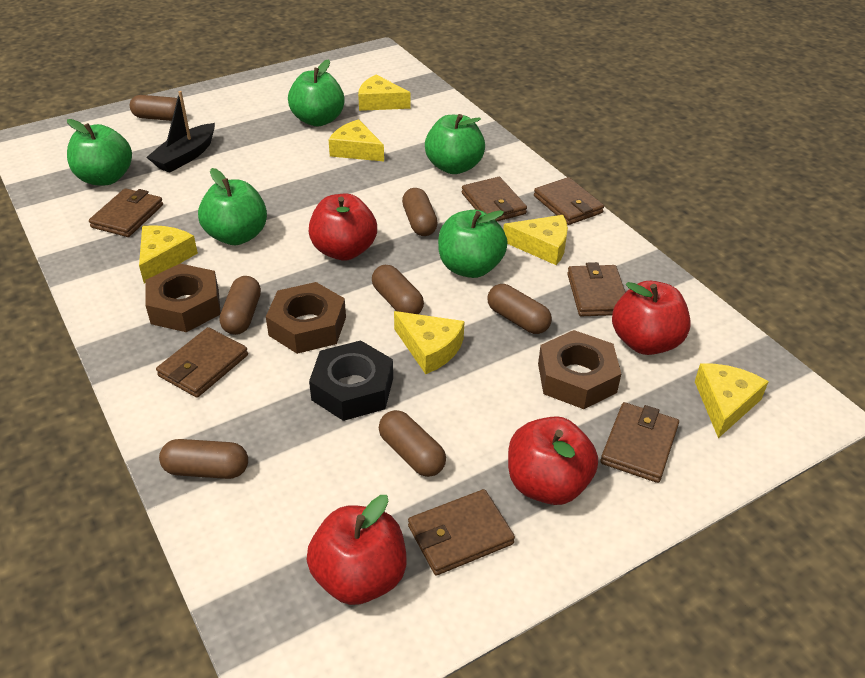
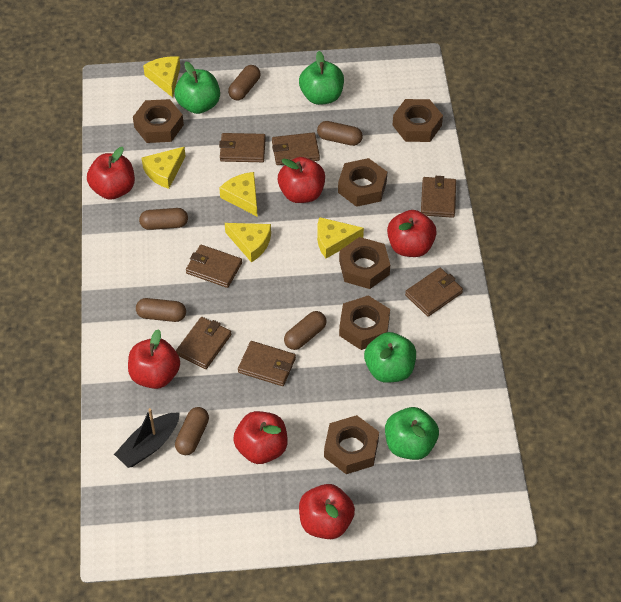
black nut: 1 -> 0
brown capsule: 7 -> 6
brown nut: 3 -> 6
green apple: 5 -> 4
red apple: 4 -> 6
yellow cheese: 6 -> 5

